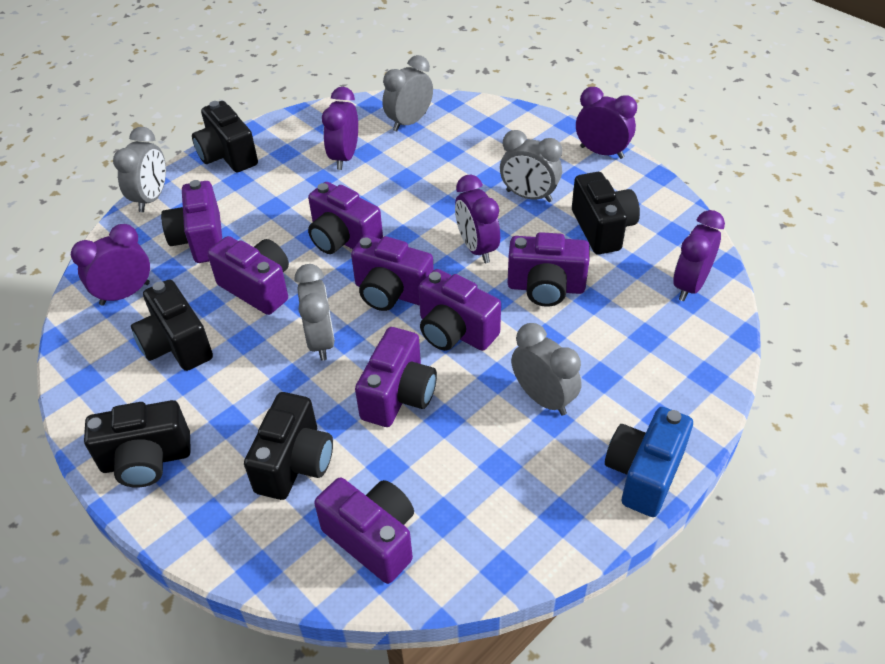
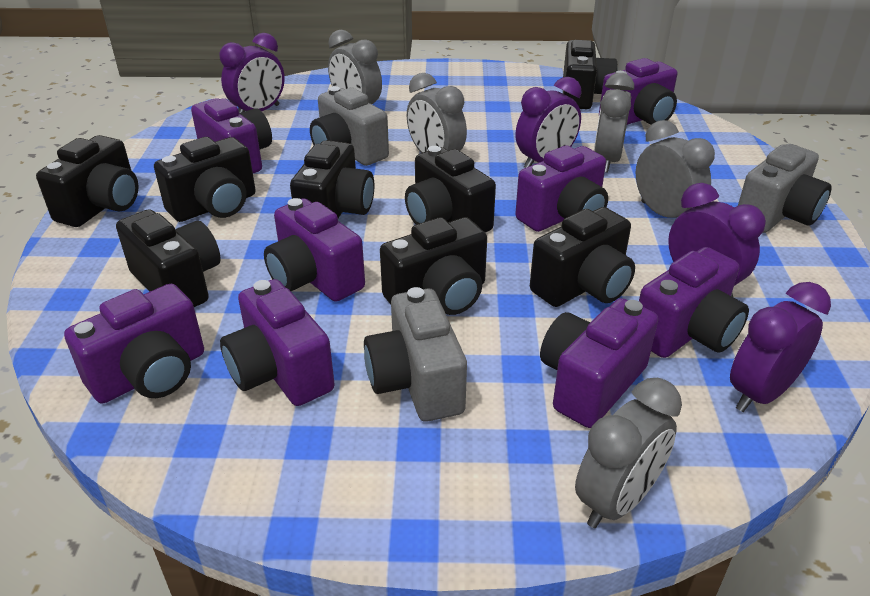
black camera: 5 -> 8
blue camera: 1 -> 0
grey camera: 0 -> 3
purple clock: 5 -> 4

